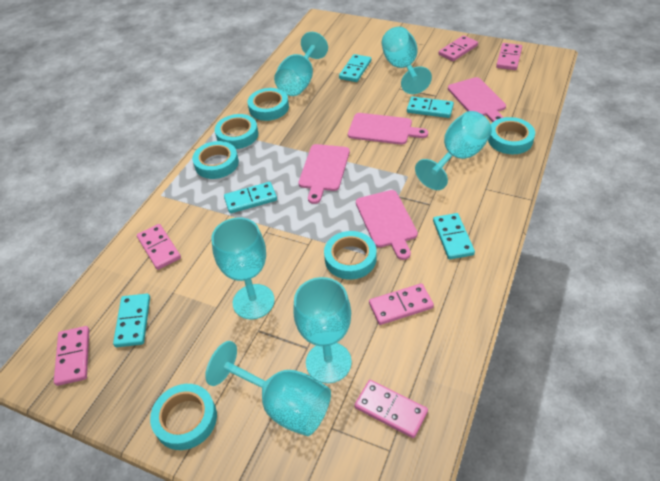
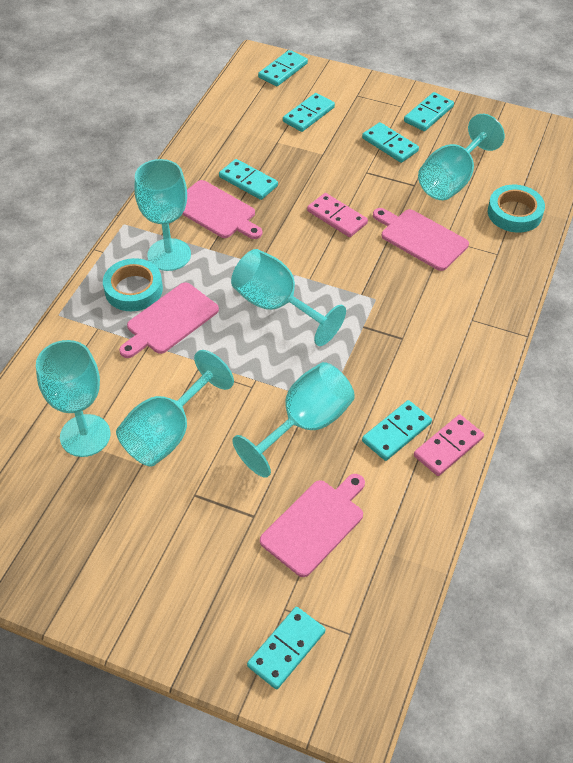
pink domino: 6 -> 2
turquoise domino: 5 -> 7
turquoise tape: 6 -> 2

